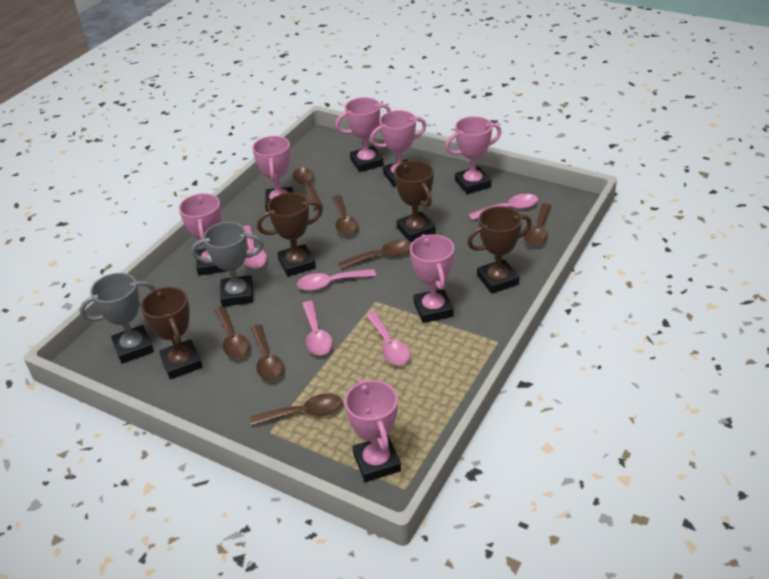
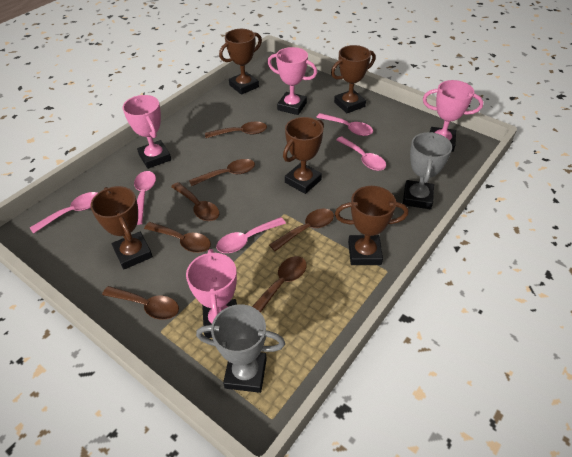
brown trophy: 4 -> 5
pink trophy: 7 -> 4

